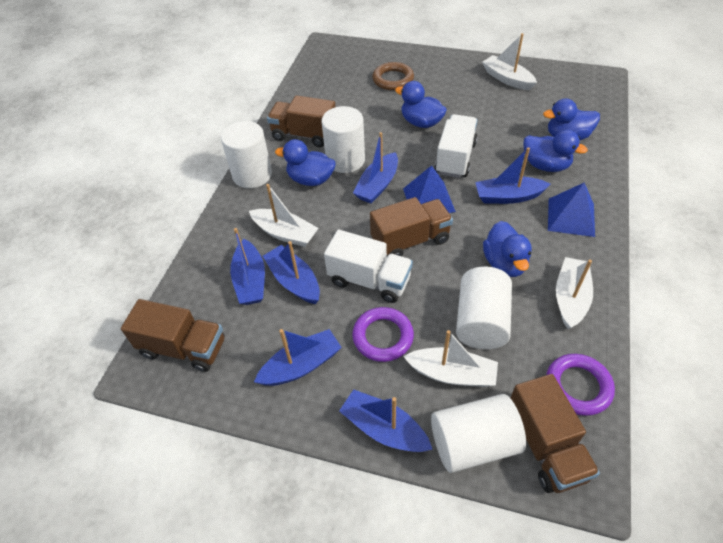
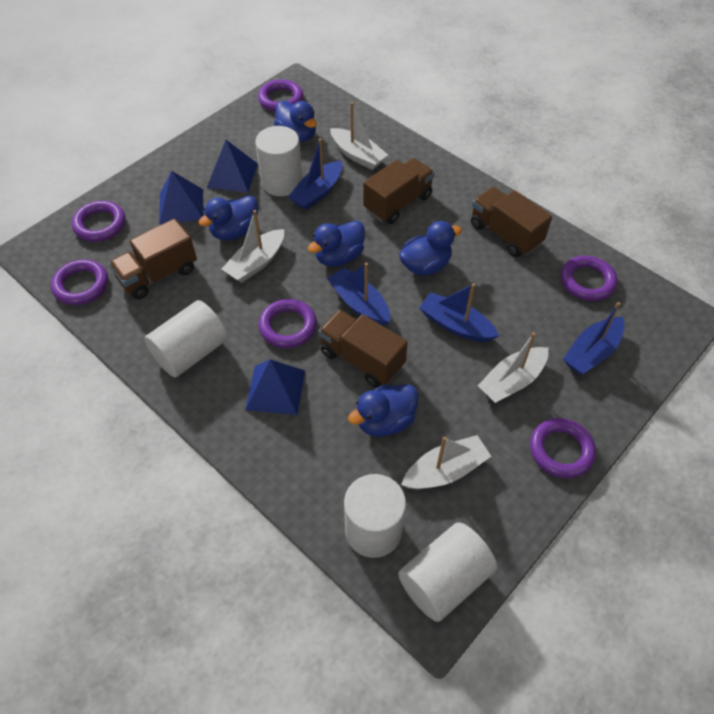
blue boat: 6 -> 4
blue pyramid: 2 -> 3
brown ring: 1 -> 0
purple ring: 2 -> 6
white truck: 2 -> 0

